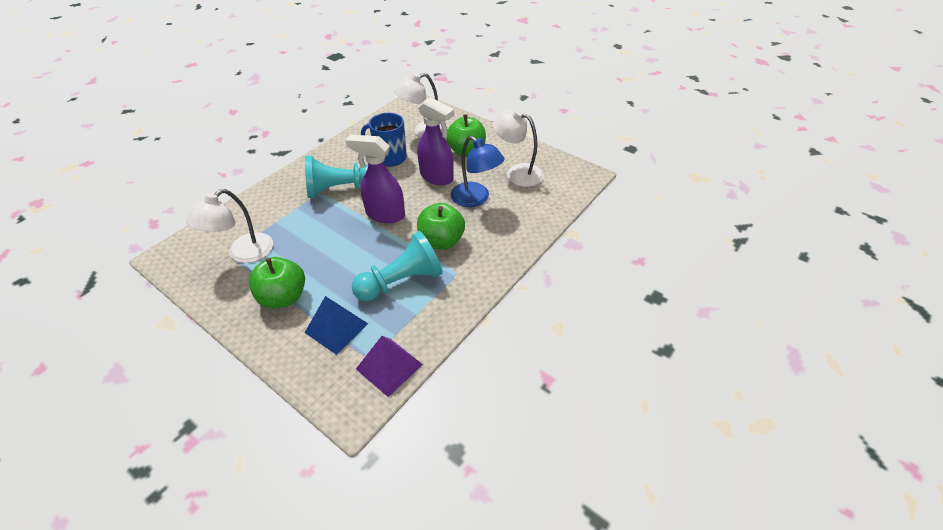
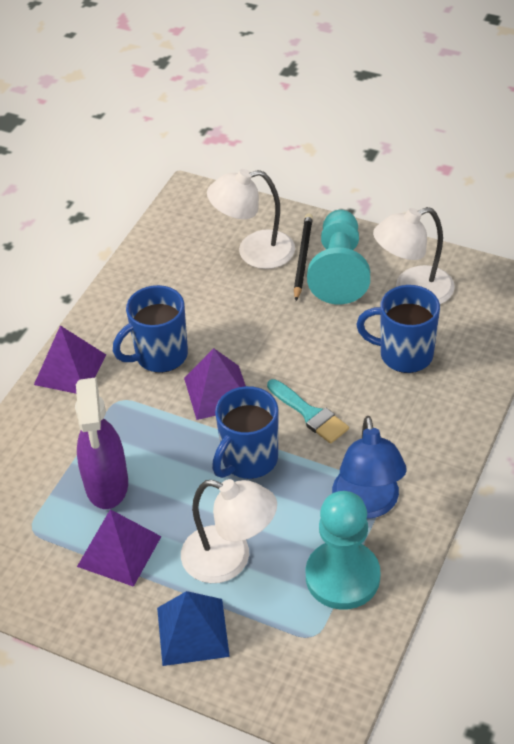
black pencil: 0 -> 1
blue mug: 1 -> 3
green apple: 3 -> 0
purple pyramid: 1 -> 3
purple spray bottle: 2 -> 1
turquoise brush: 0 -> 1

